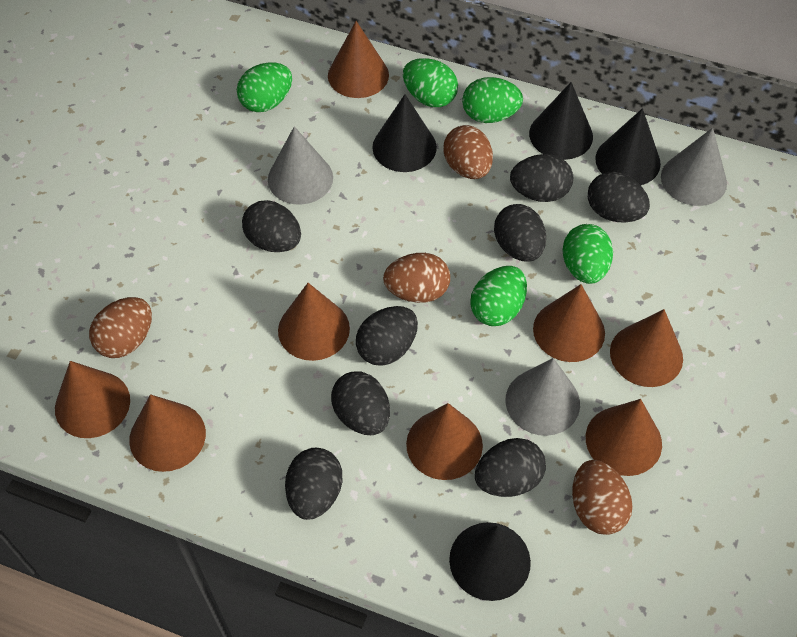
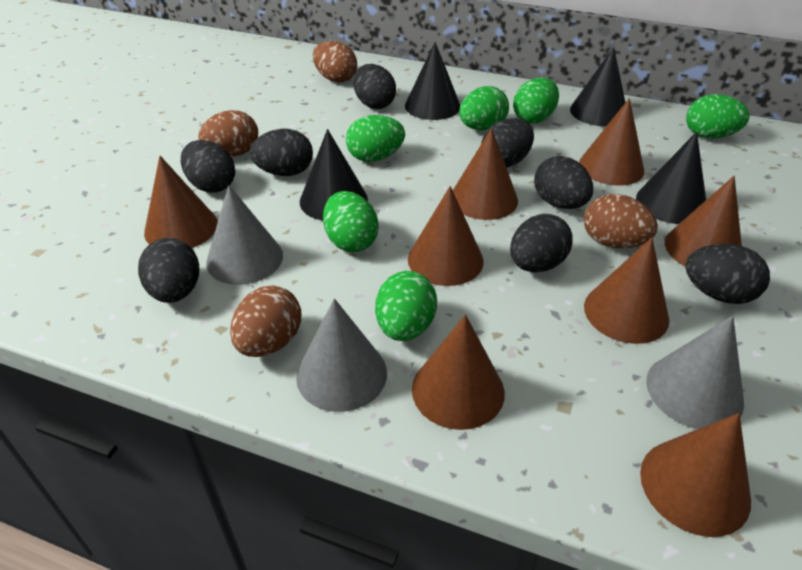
green egg: 5 -> 6

